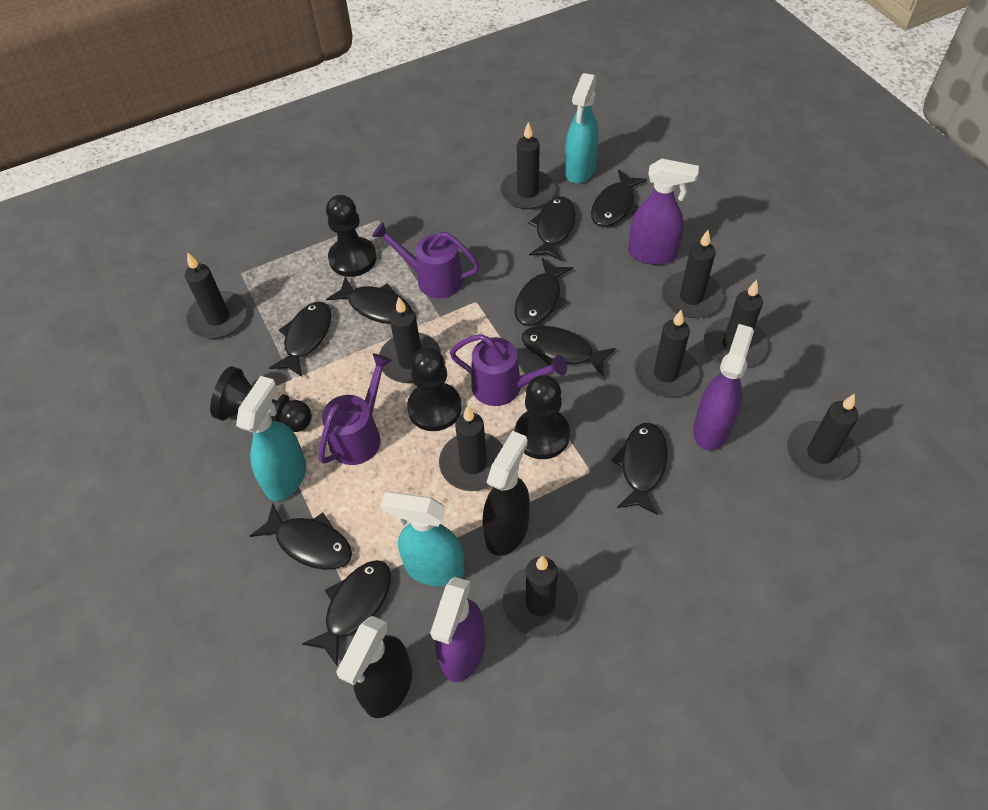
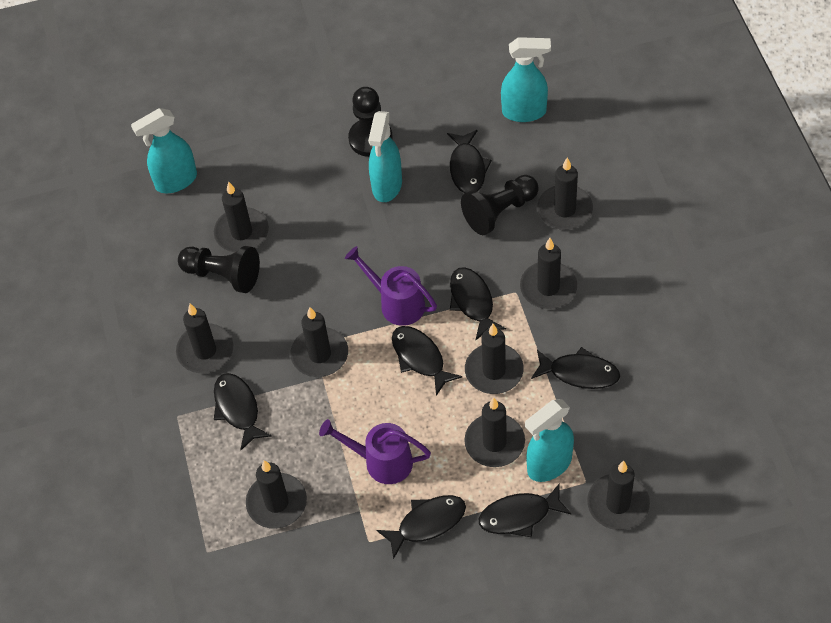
black fish: 9 -> 7
black pawn: 4 -> 3
black spray bottle: 2 -> 0
purple spray bottle: 3 -> 0
purple watering can: 3 -> 2
turquoise spray bottle: 3 -> 4

